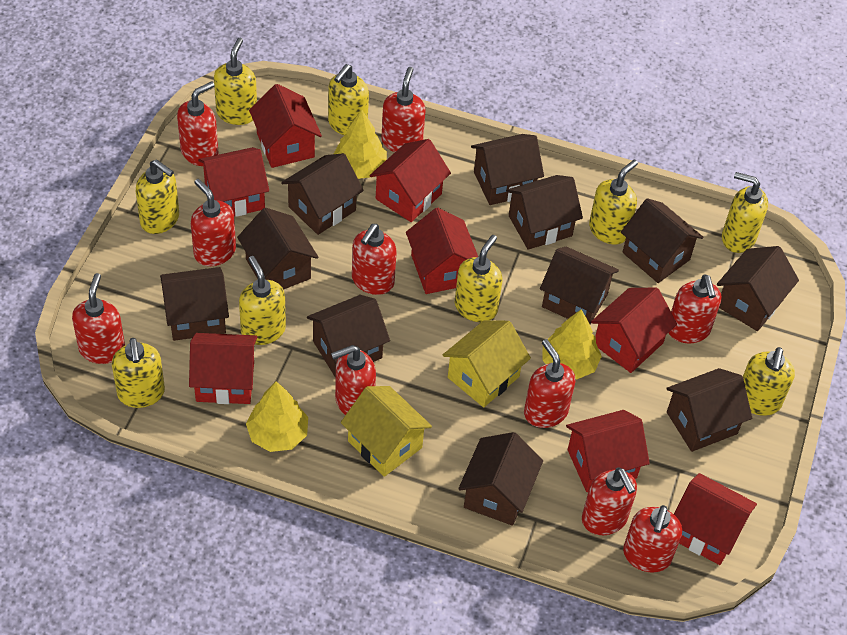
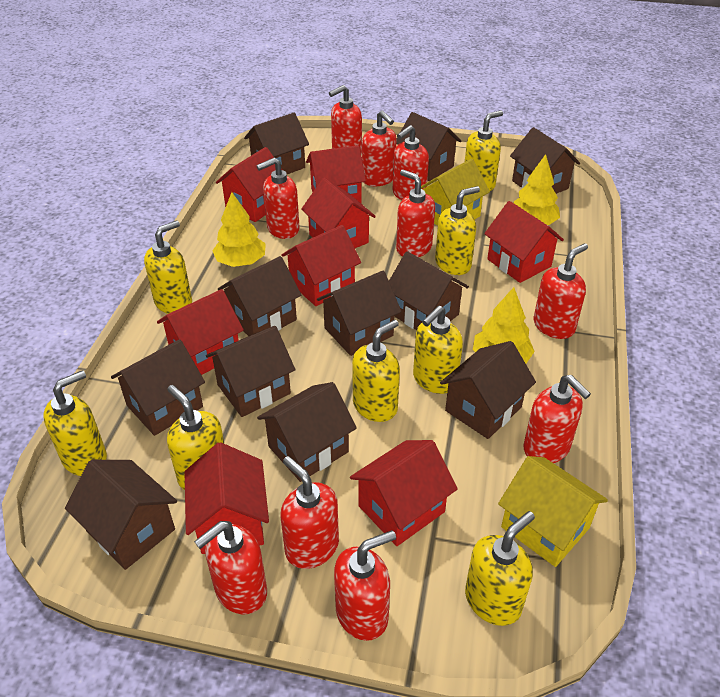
yellow soap dispenser: 9 -> 8

